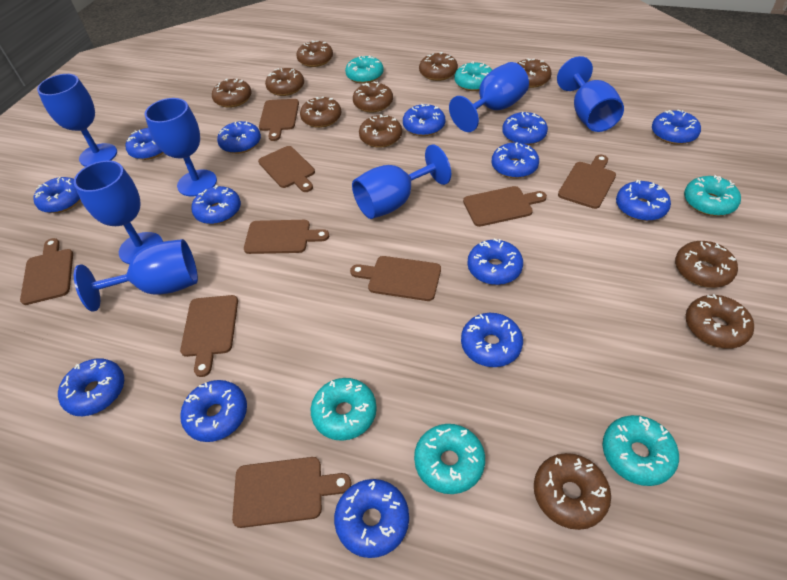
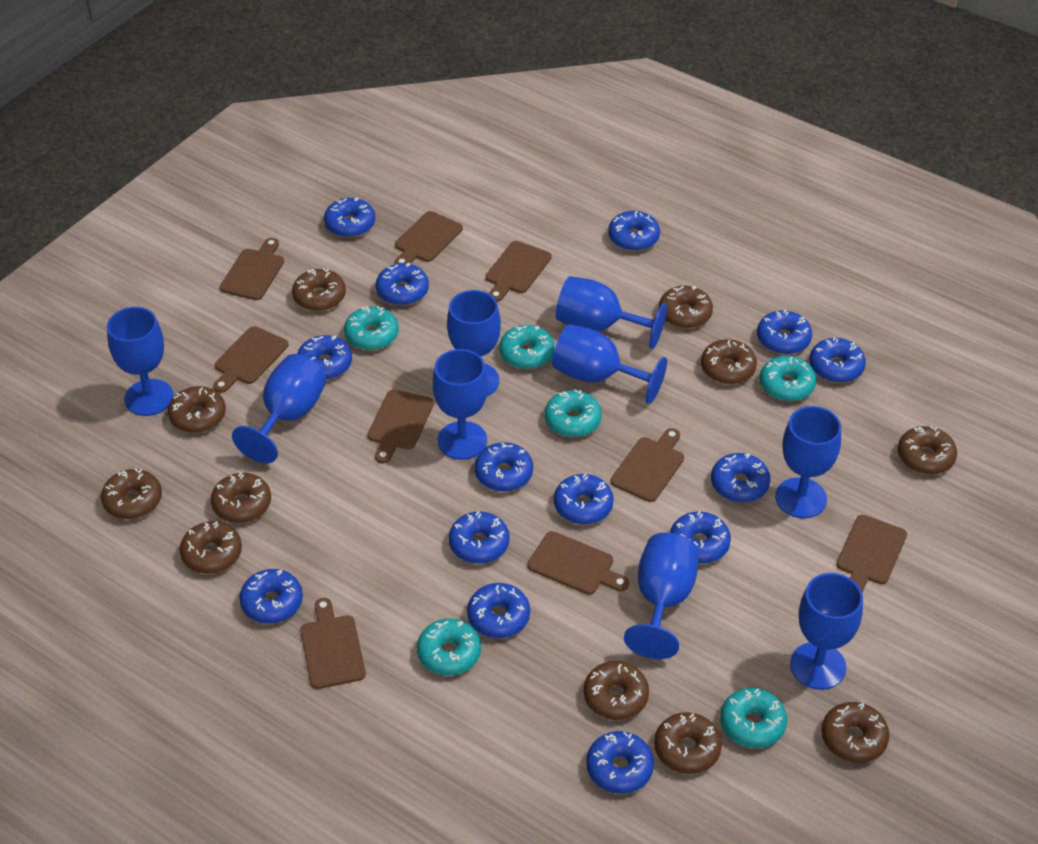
blue goblet: 7 -> 9

